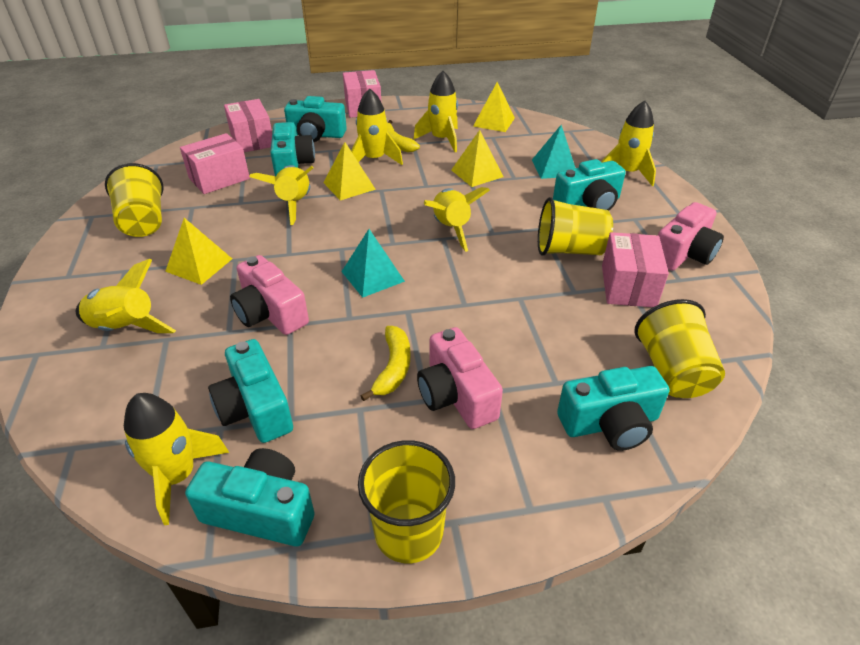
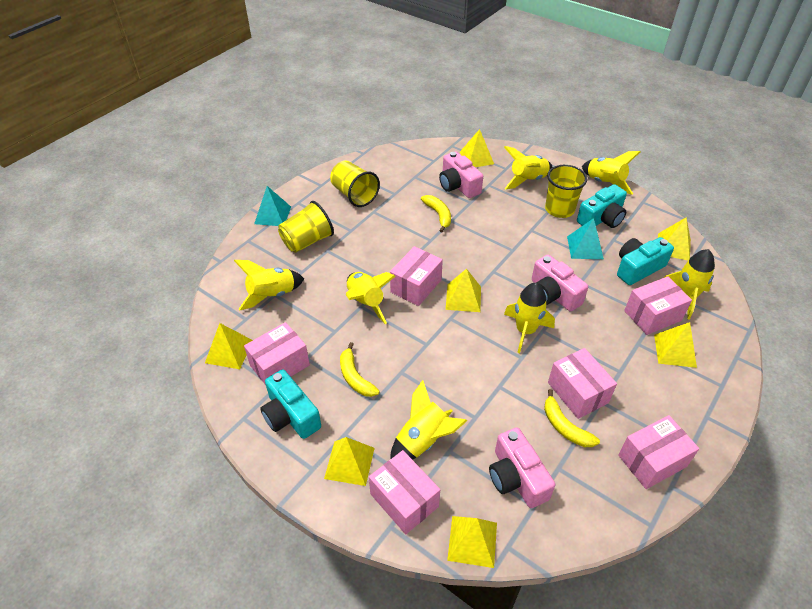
pink box: 4 -> 6
turquoise camera: 6 -> 3
yellow banana: 2 -> 3
yellow cup: 4 -> 3
yellow pyramid: 4 -> 7

